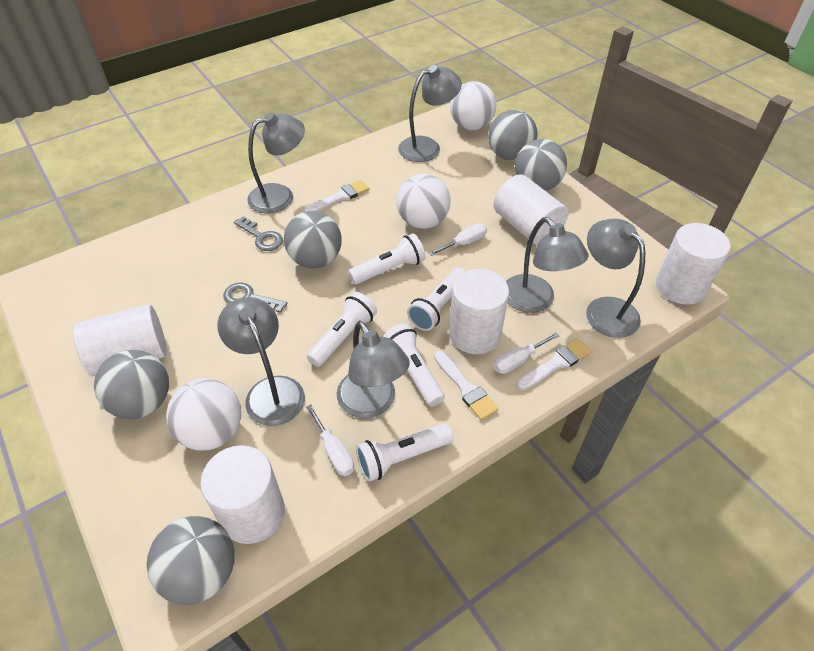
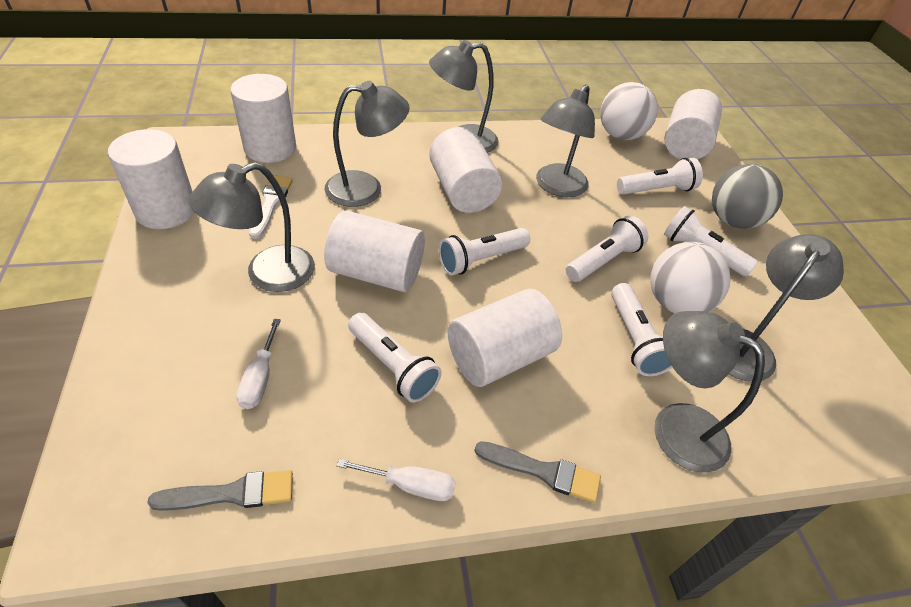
grey ball: 5 -> 1
grey brush: 0 -> 2
grey key: 2 -> 0
white ball: 3 -> 2
white brush: 3 -> 1
white cylinder: 5 -> 6
white flashlight: 5 -> 6
white screwdriver: 3 -> 2

